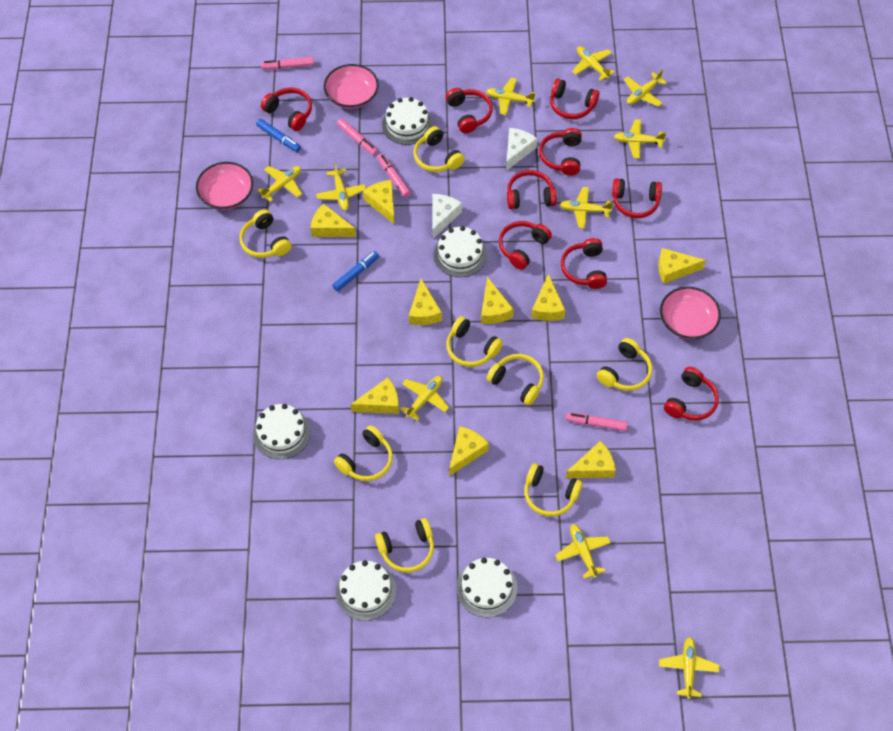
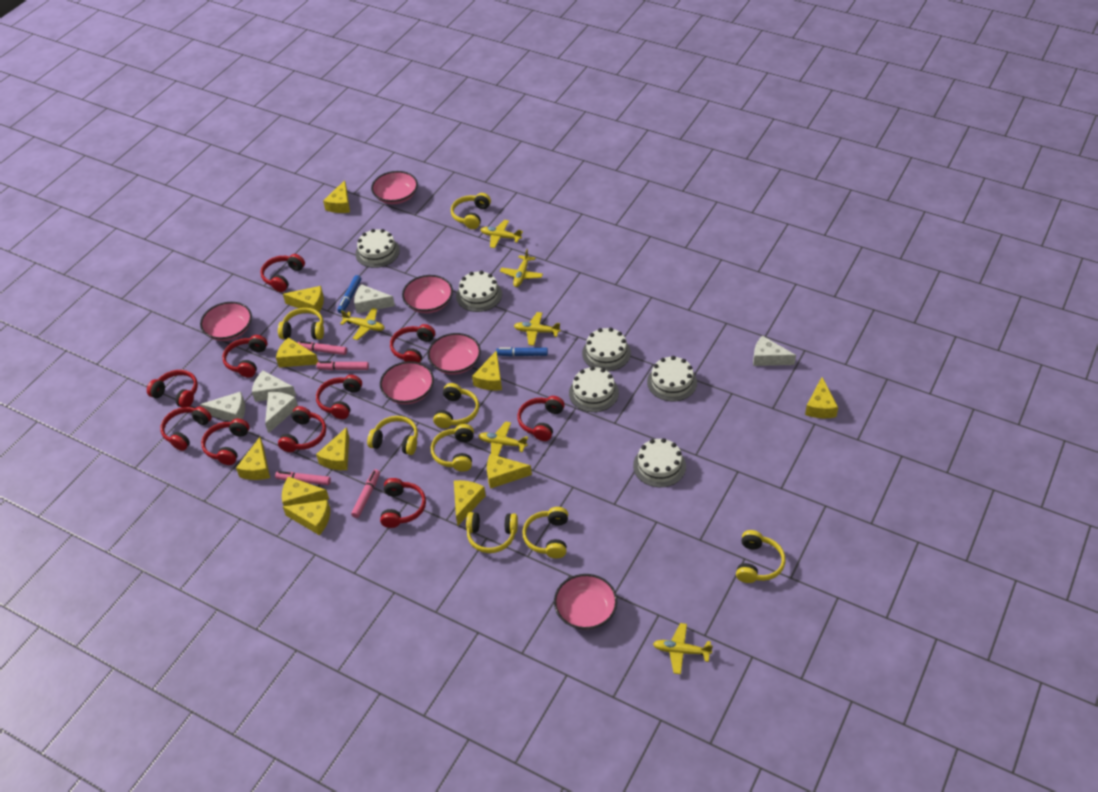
pink bowl: 3 -> 6
red headphones: 9 -> 10
white cake: 5 -> 6
white cheese: 2 -> 5
yellow cheese: 9 -> 11
yellow plane: 10 -> 6

